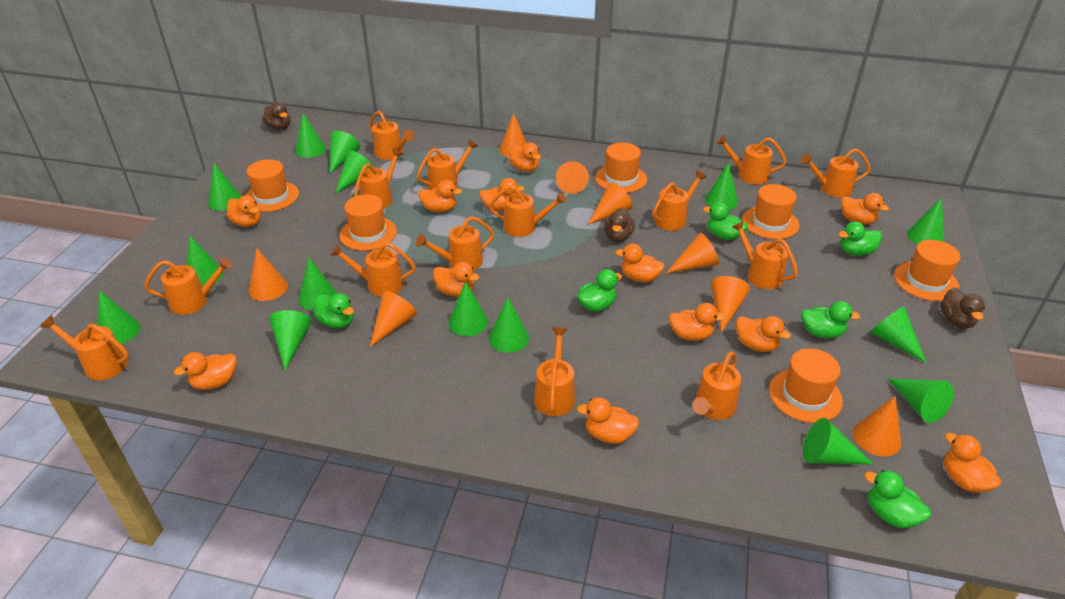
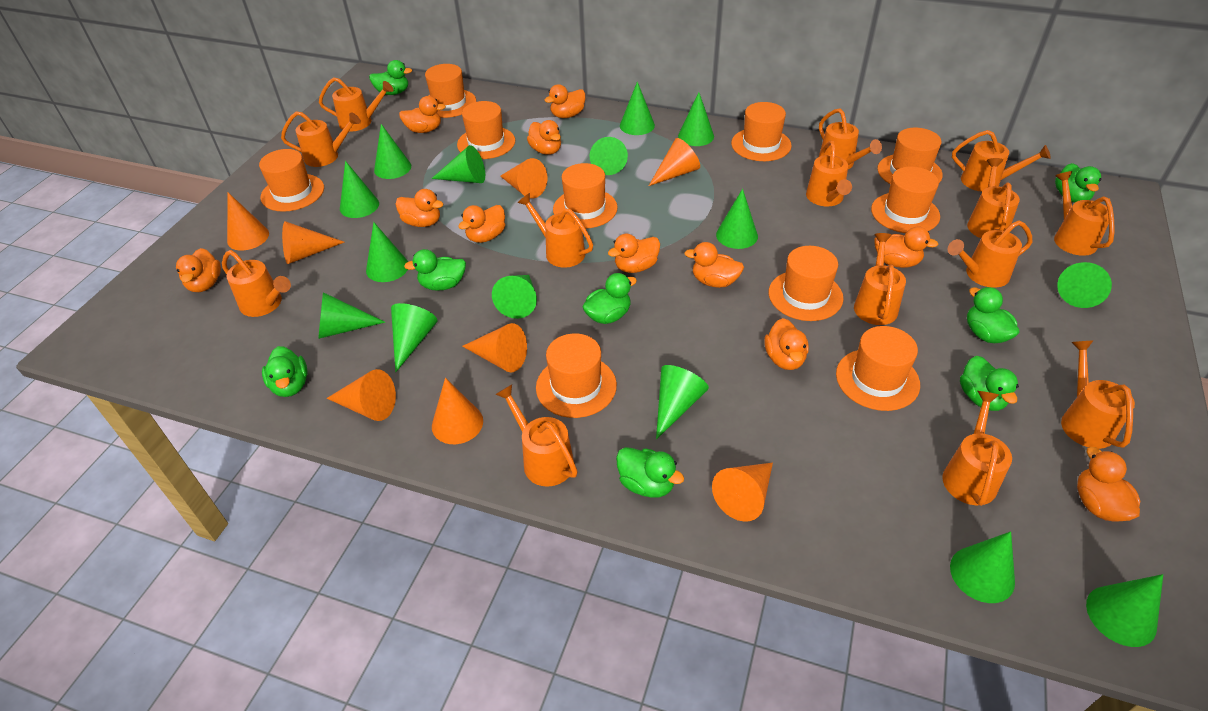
brown duck: 3 -> 0
green duck: 6 -> 8
orange duck: 12 -> 11
orange hat: 6 -> 10

